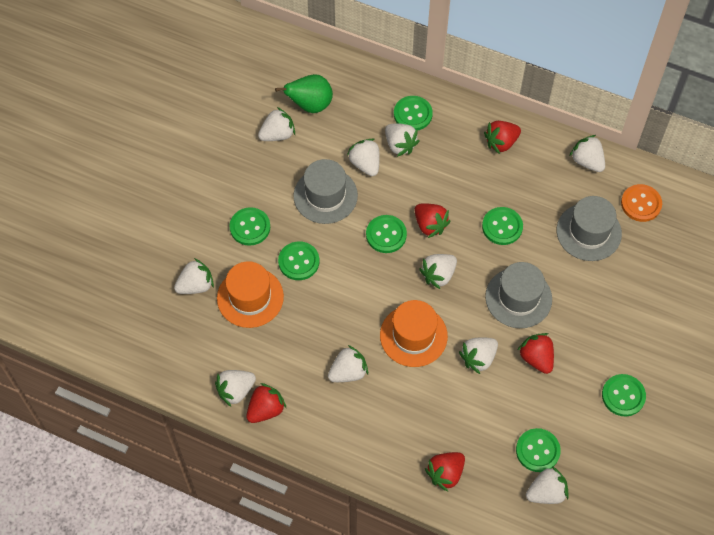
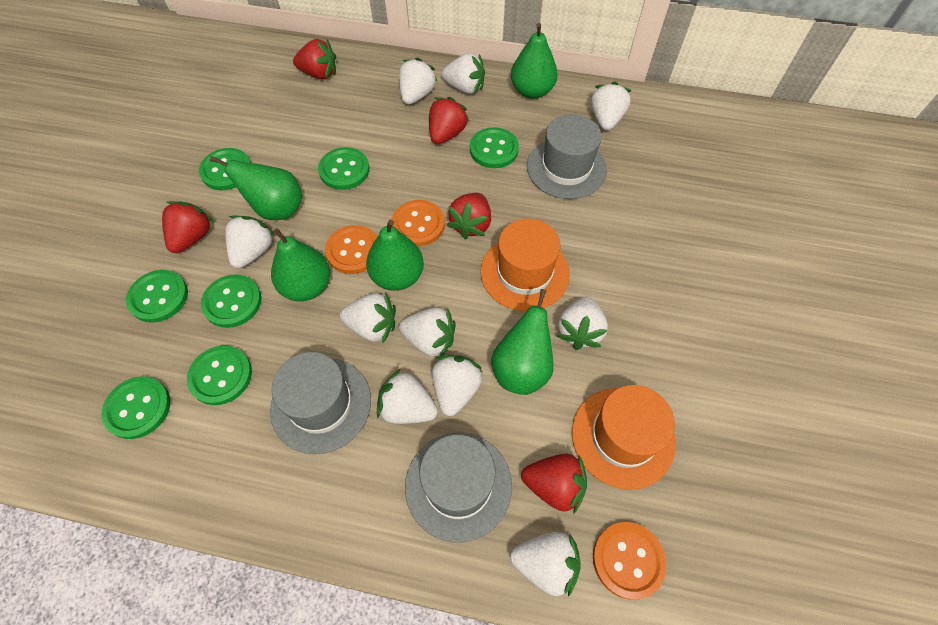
green pear: 1 -> 5
orange button: 1 -> 3

